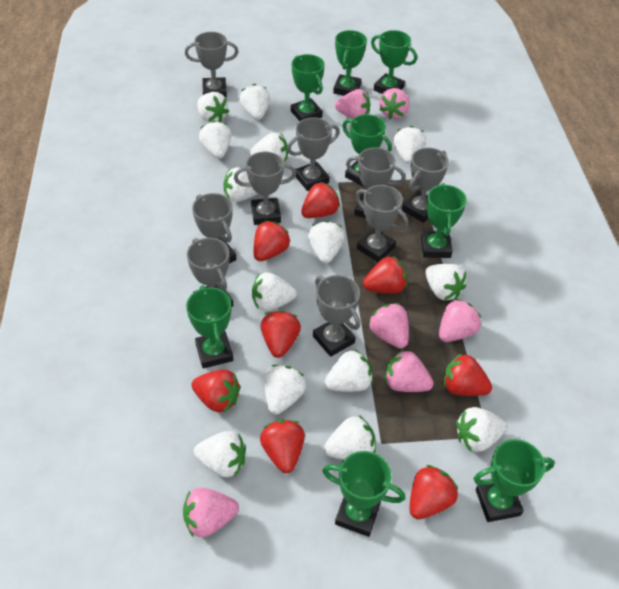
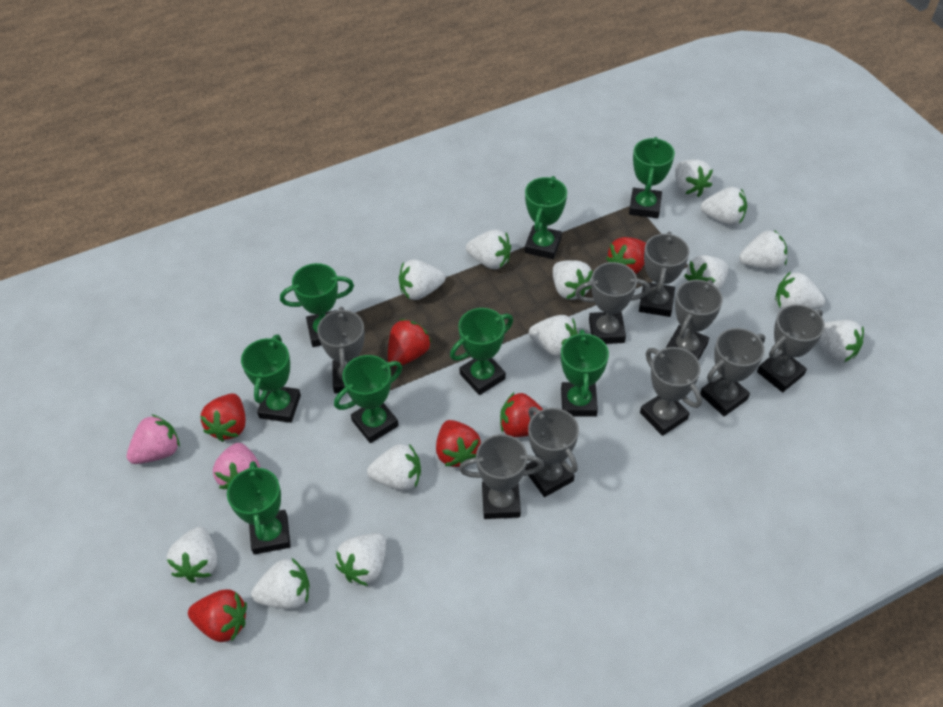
pink strawberry: 6 -> 2
red strawberry: 8 -> 6

